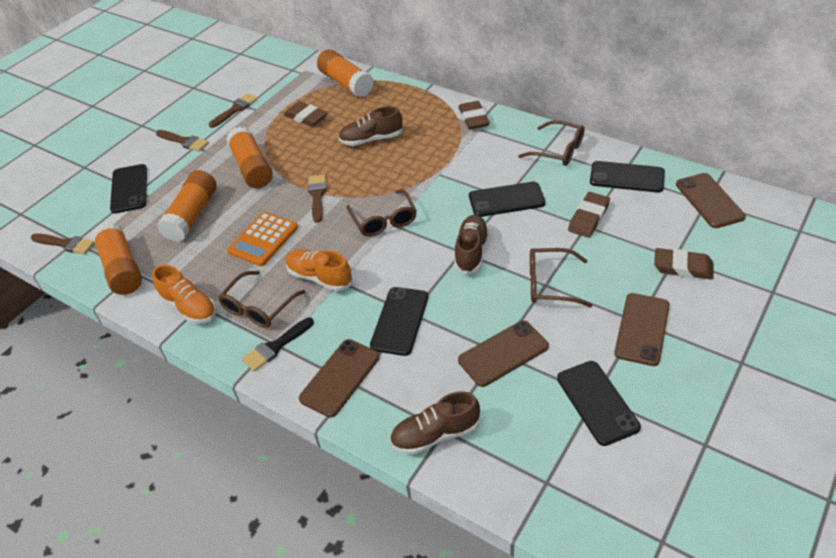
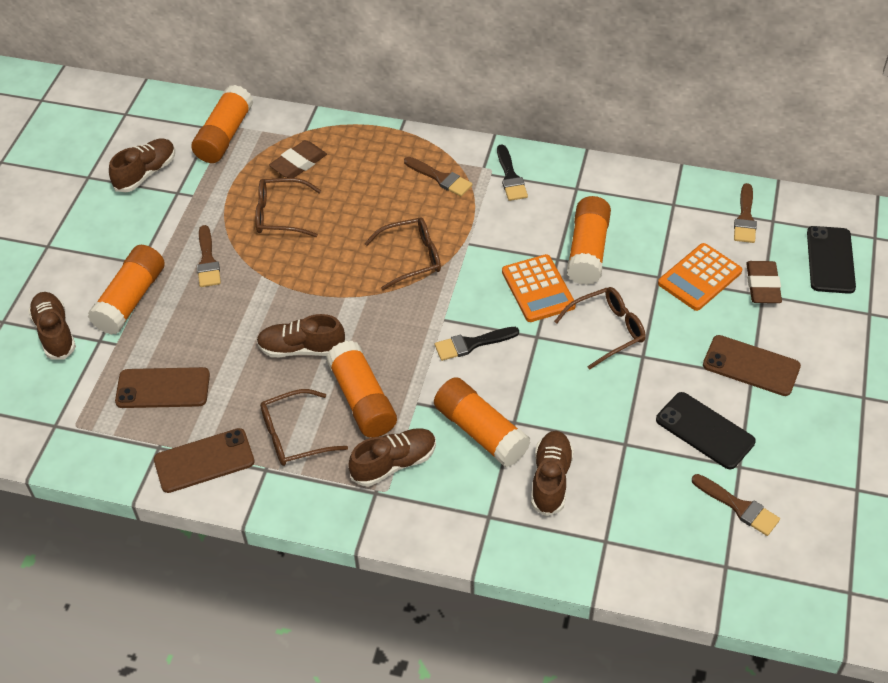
black brush: 1 -> 2
black phone: 5 -> 2
brown eraser: 4 -> 2
brown phone: 4 -> 3
brown shoe: 3 -> 5
orange calculator: 1 -> 2
orange glue stick: 4 -> 5
orange shoe: 2 -> 0

